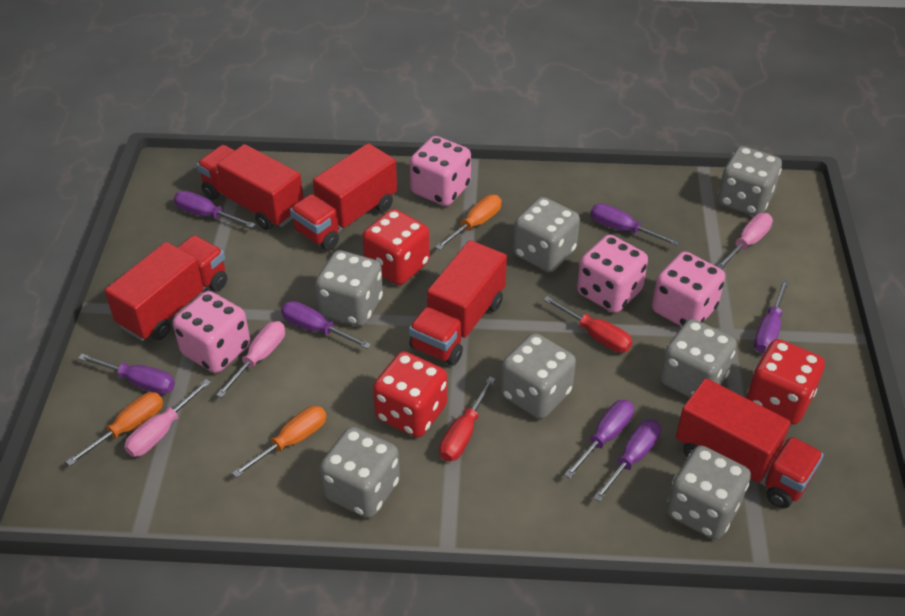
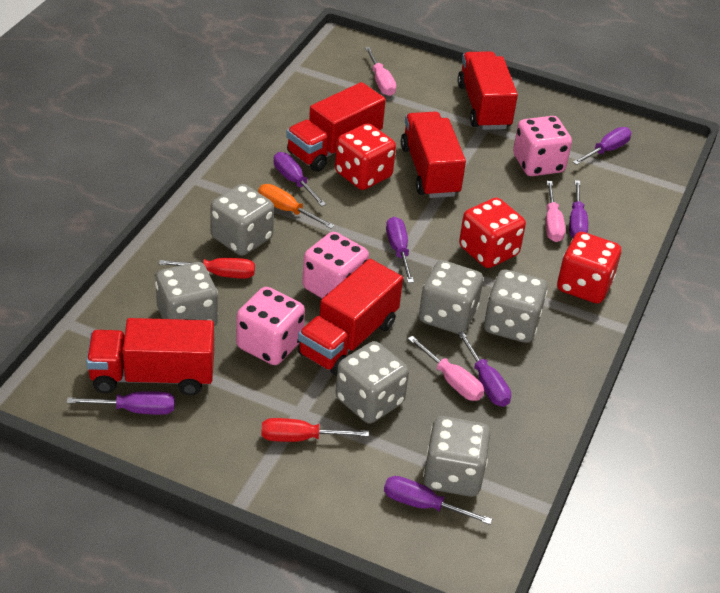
grey dice: 7 -> 6
orange screwdriver: 3 -> 1
pink dice: 4 -> 3

